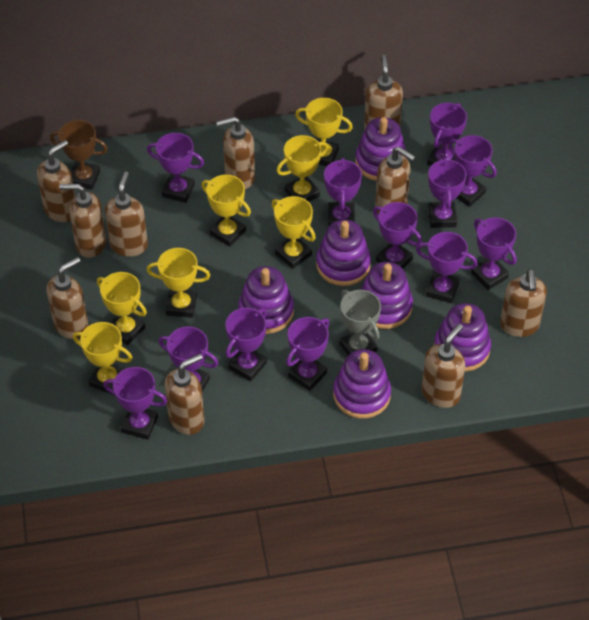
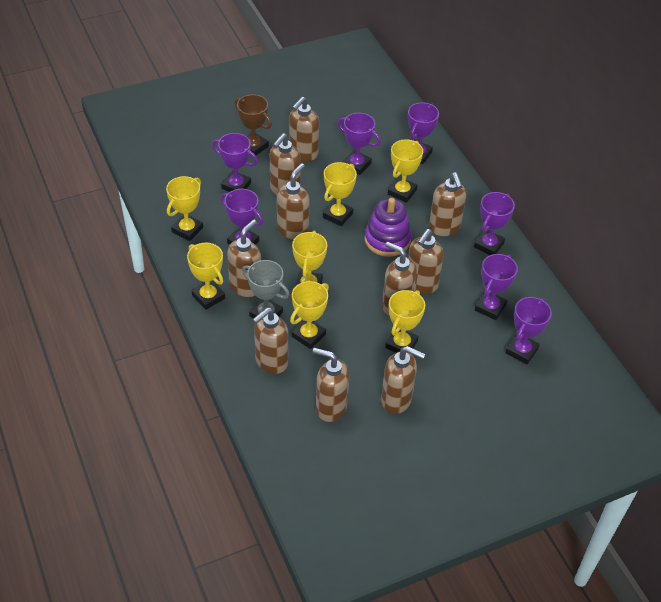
purple stacking toy: 6 -> 1
purple trophy: 12 -> 7

